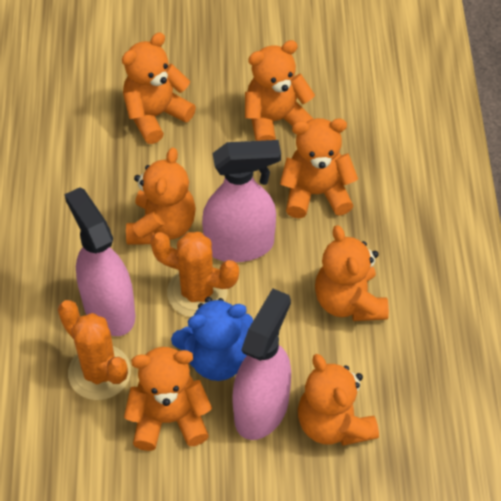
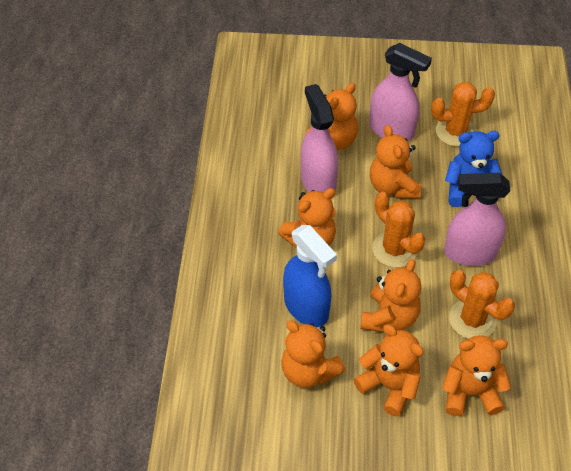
blue spray bottle: 0 -> 1
orange cactus: 2 -> 3

